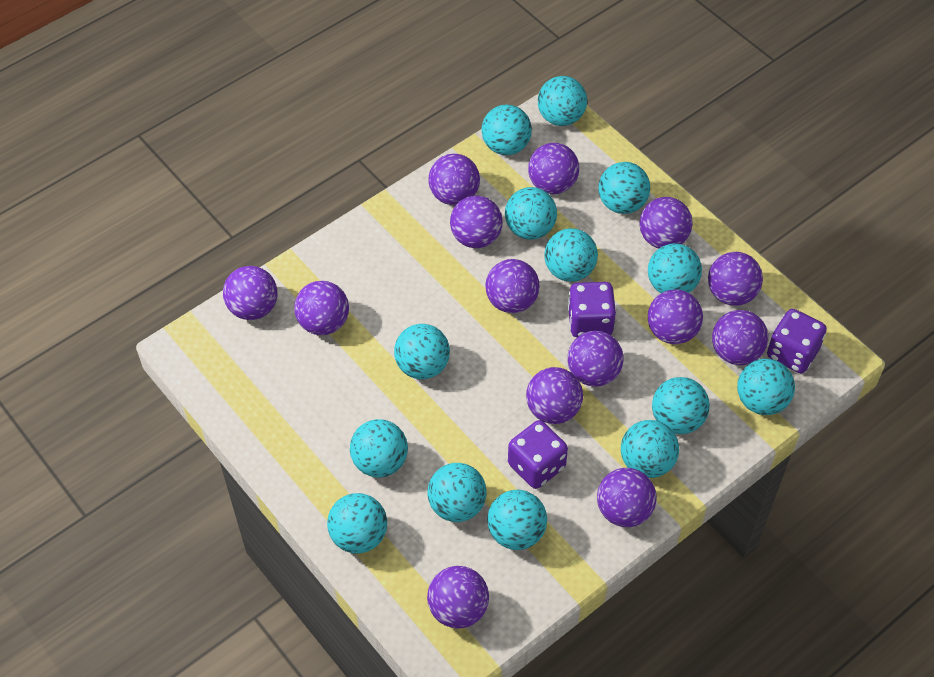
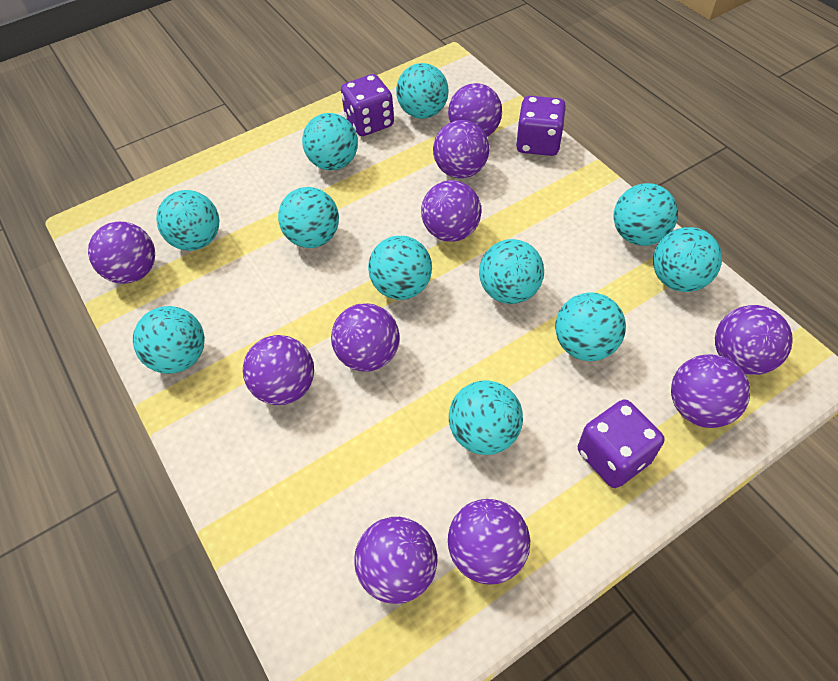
purple ball: 14 -> 10
turquoise ball: 14 -> 11

